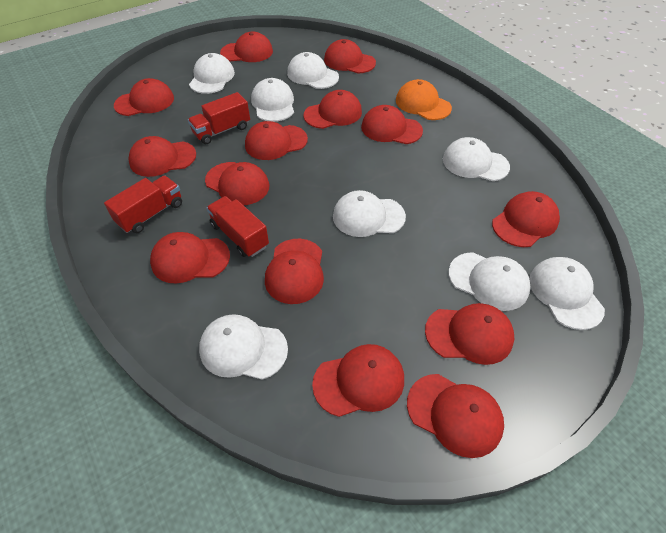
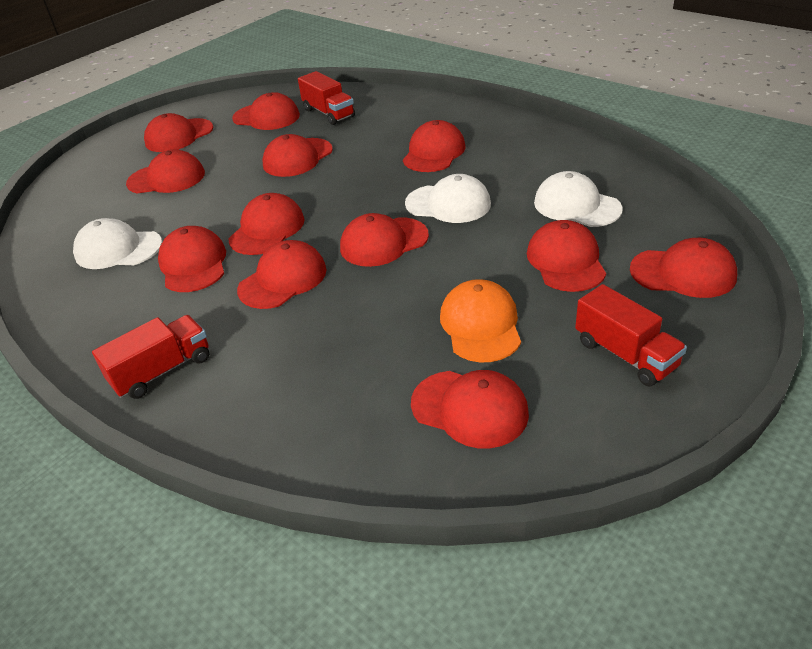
red cap: 14 -> 12
white cap: 8 -> 3

